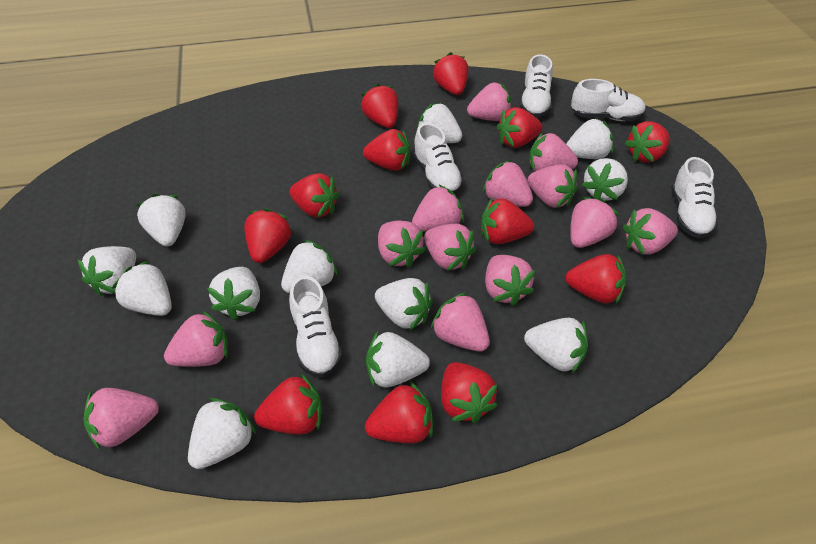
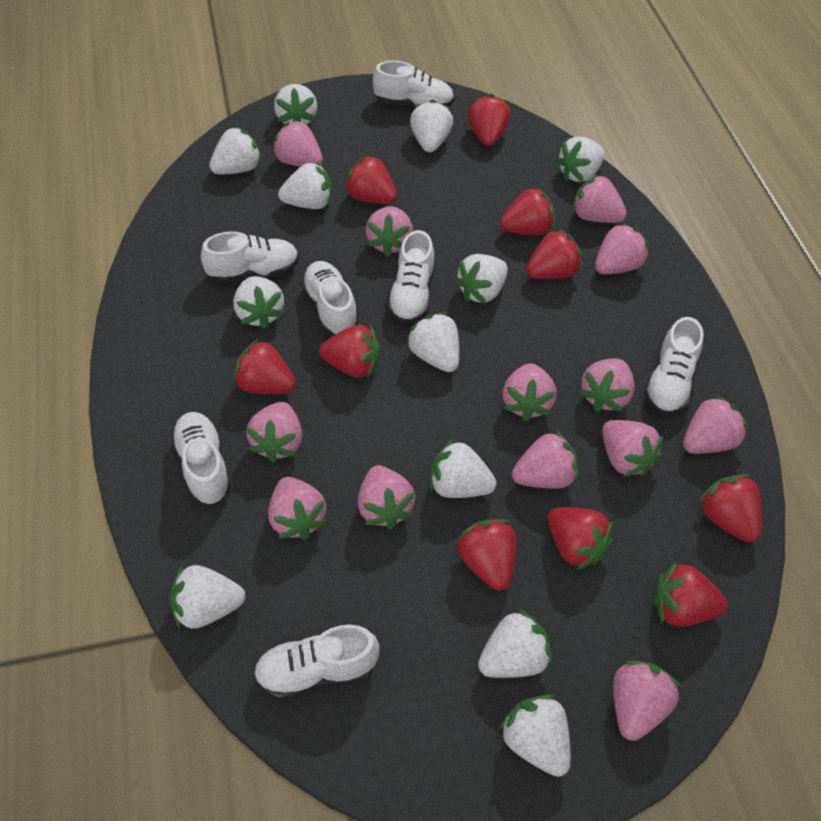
red strawberry: 12 -> 10
white shoe: 5 -> 7

